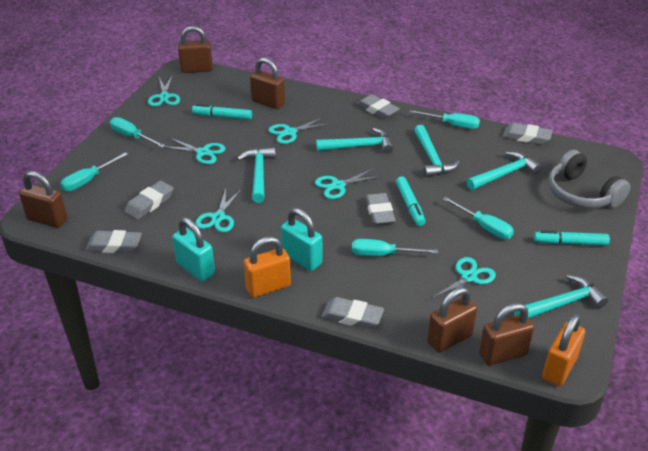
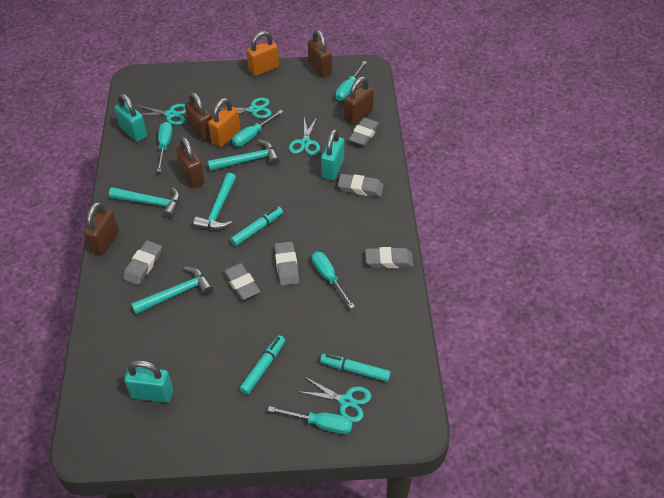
grey headphones: 1 -> 0
turquoise hammer: 5 -> 4
turquoise padlock: 2 -> 3
turquoise scissors: 6 -> 4

